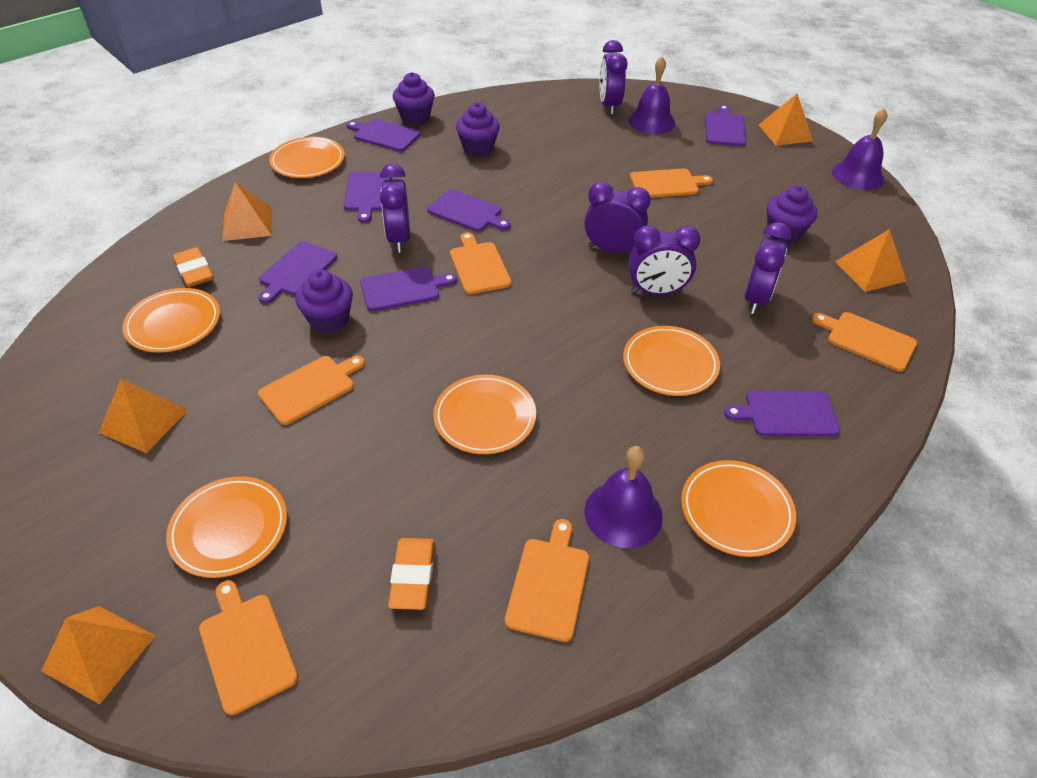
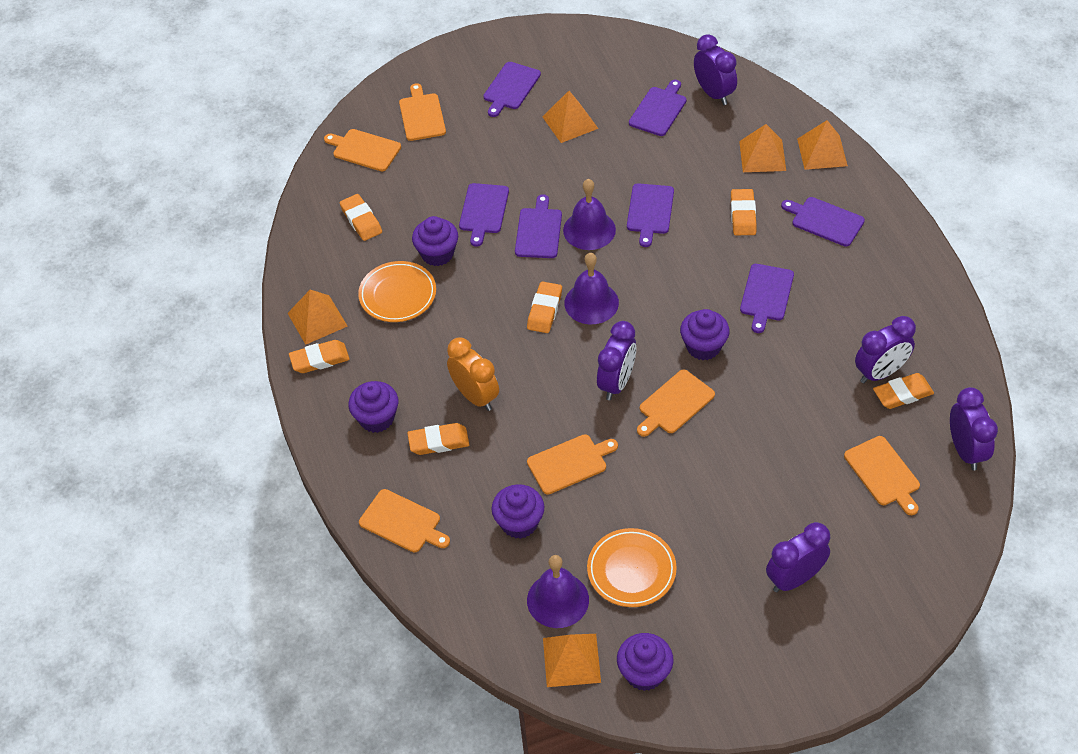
orange clock: 0 -> 1
orange eraser: 2 -> 6
orange plate: 6 -> 2
purple cupcake: 4 -> 5

